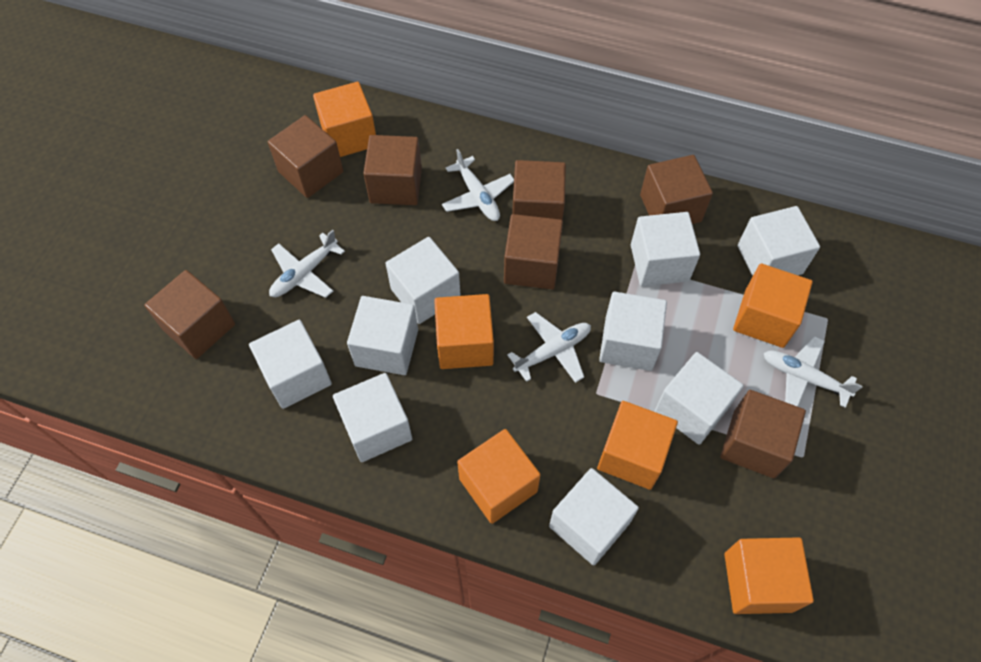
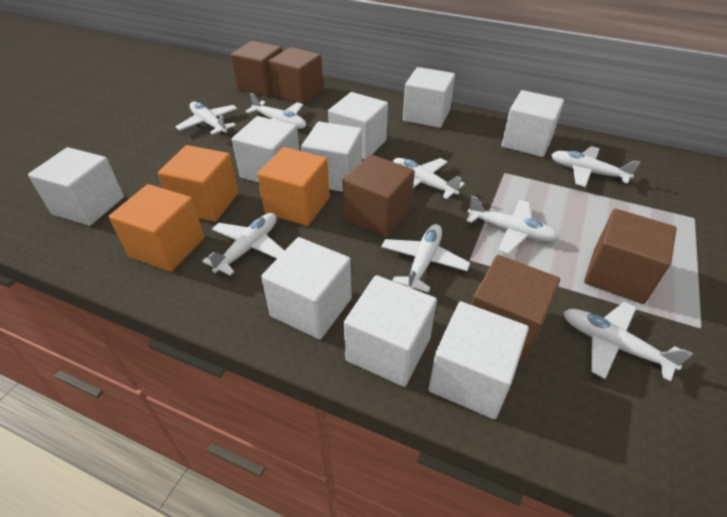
brown cube: 7 -> 5
orange cube: 6 -> 3
white plane: 4 -> 8

